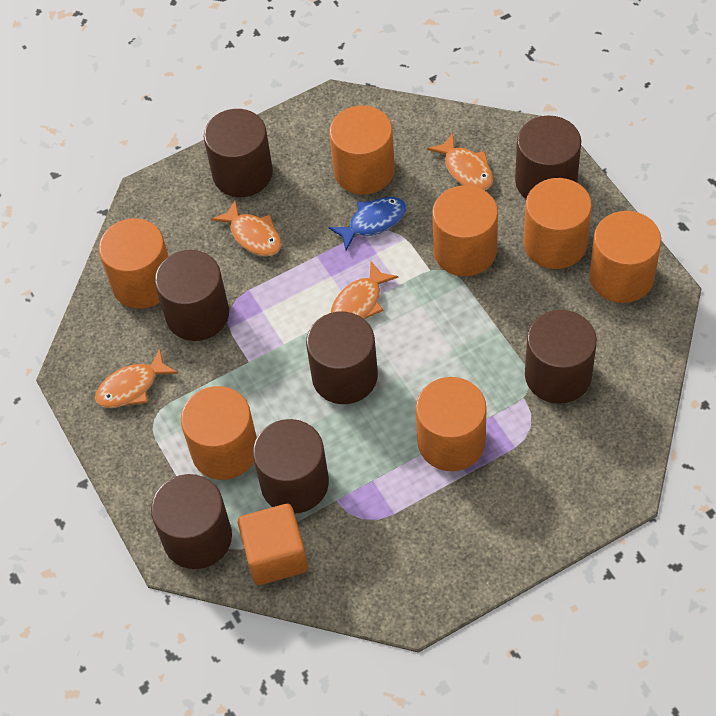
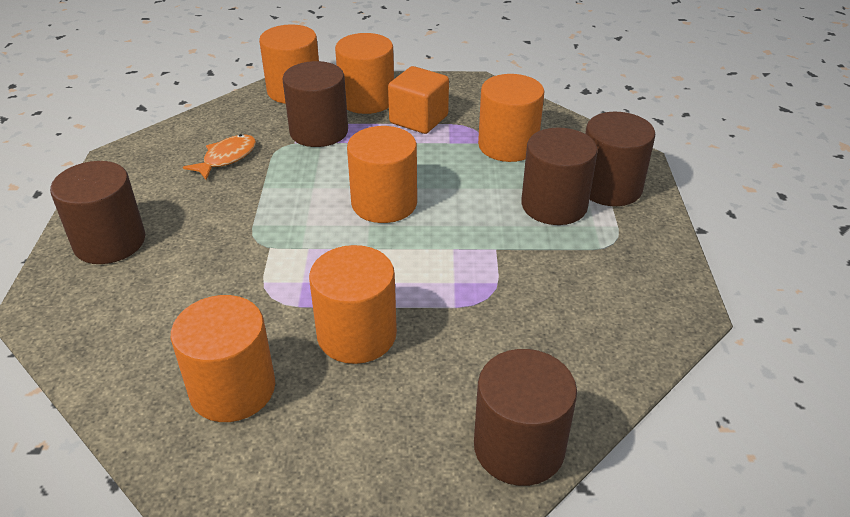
blue fish: 1 -> 0
brown cylinder: 7 -> 5
orange cylinder: 7 -> 6
orange fish: 4 -> 1

